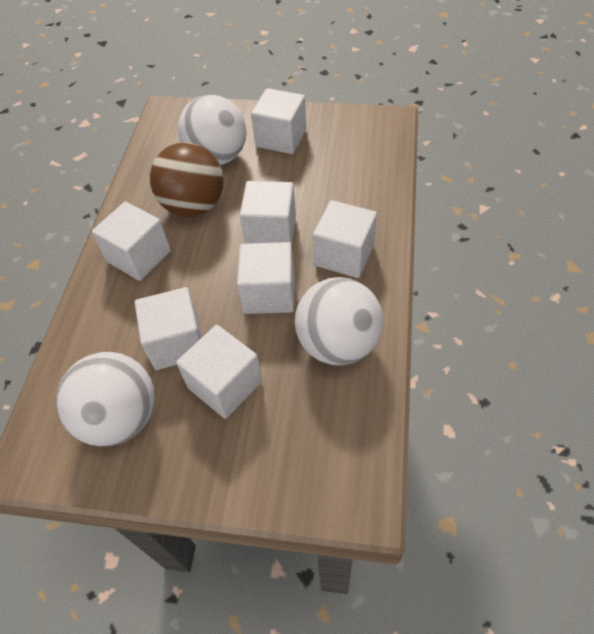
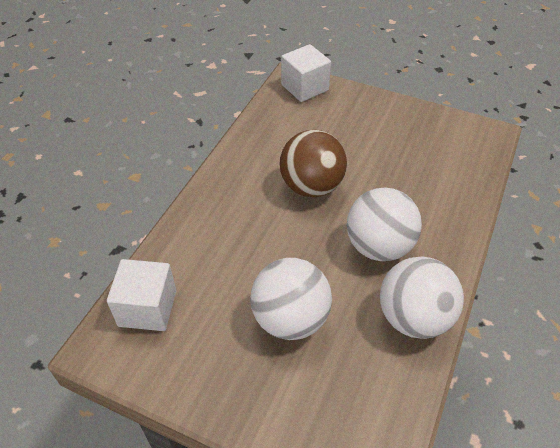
white cube: 7 -> 2

